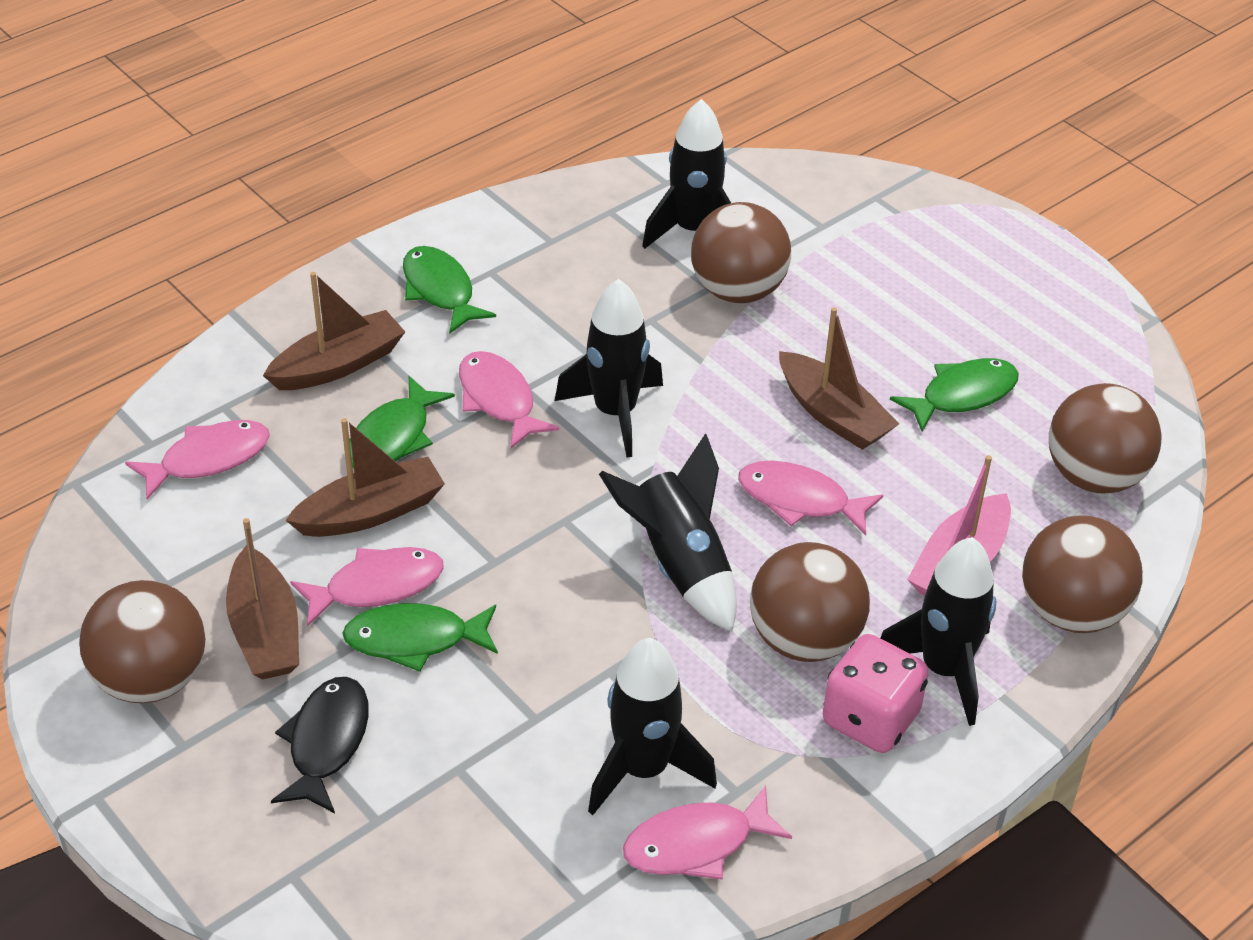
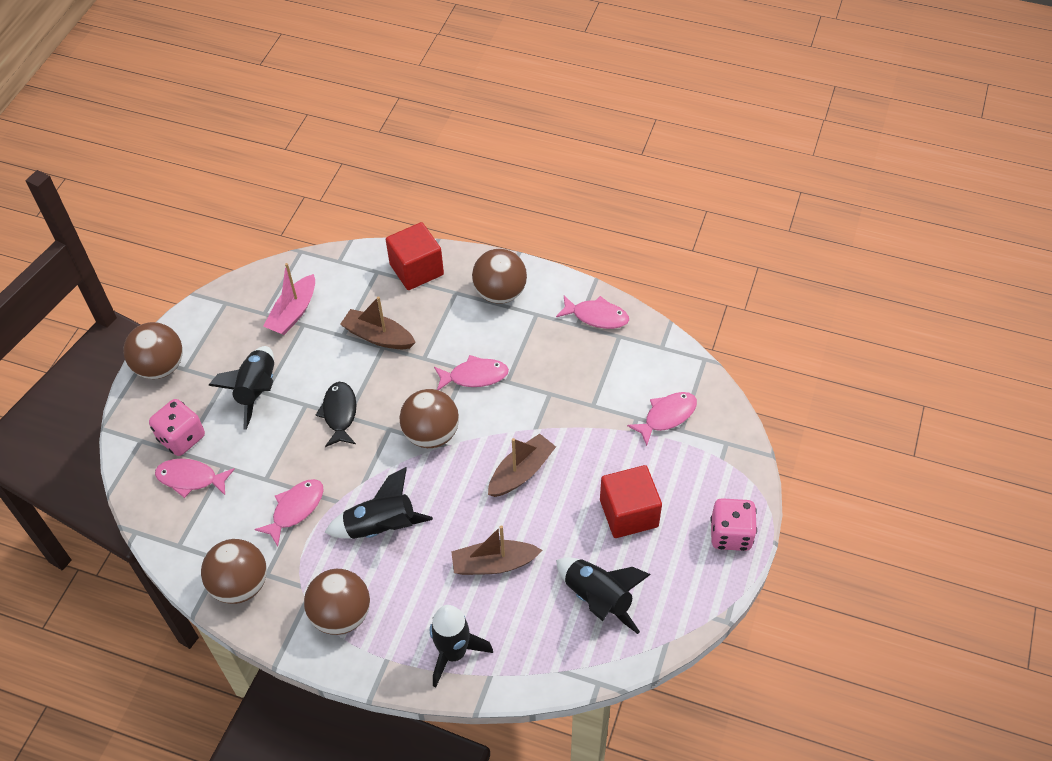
black rocket: 5 -> 4
brown boat: 4 -> 3
green fish: 4 -> 0
pink dice: 1 -> 2
red cube: 0 -> 2

